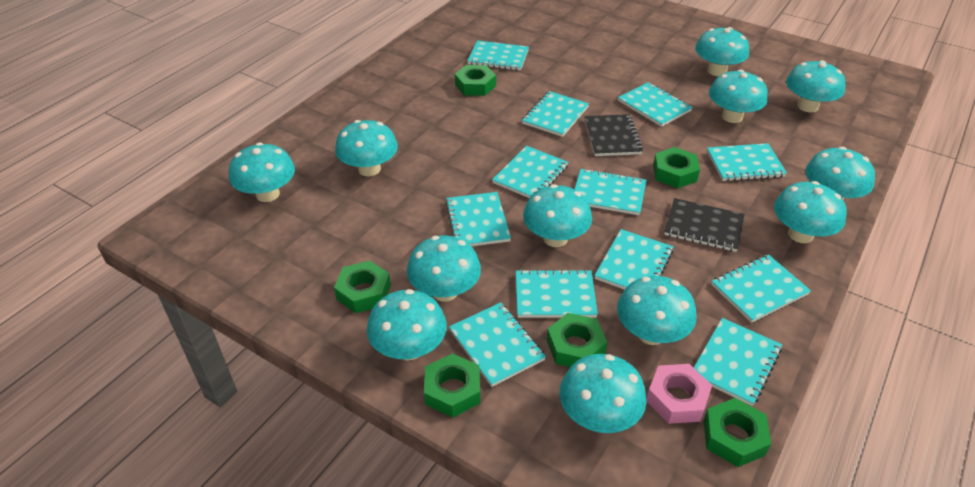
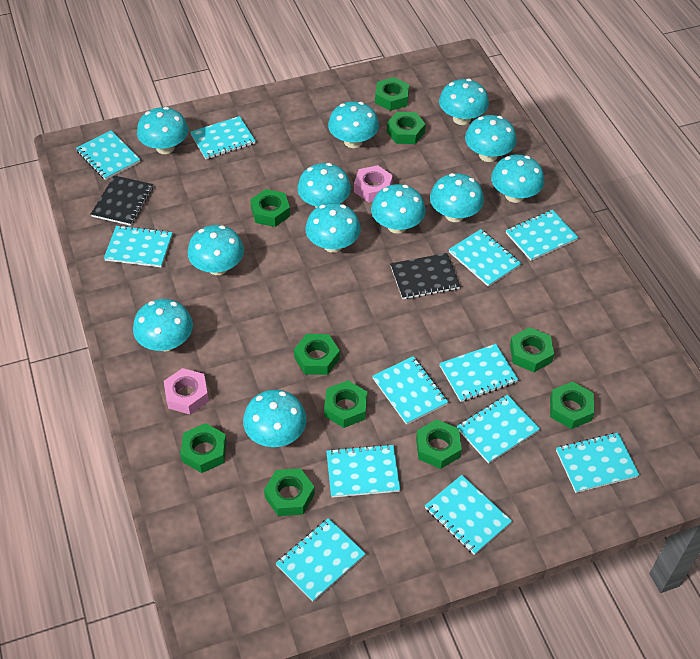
green nut: 6 -> 10
pink nut: 1 -> 2

